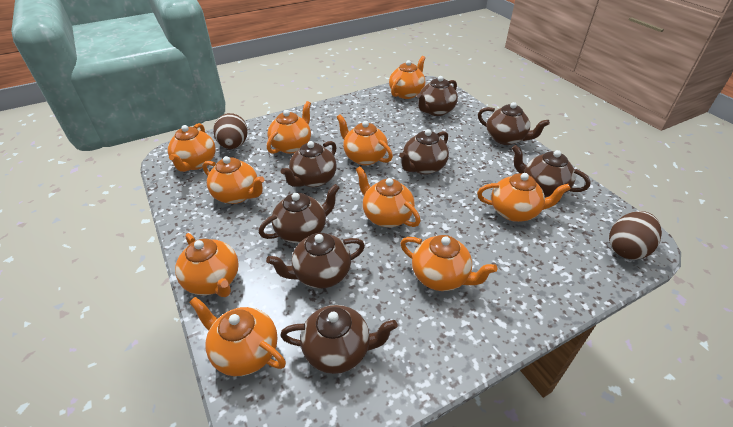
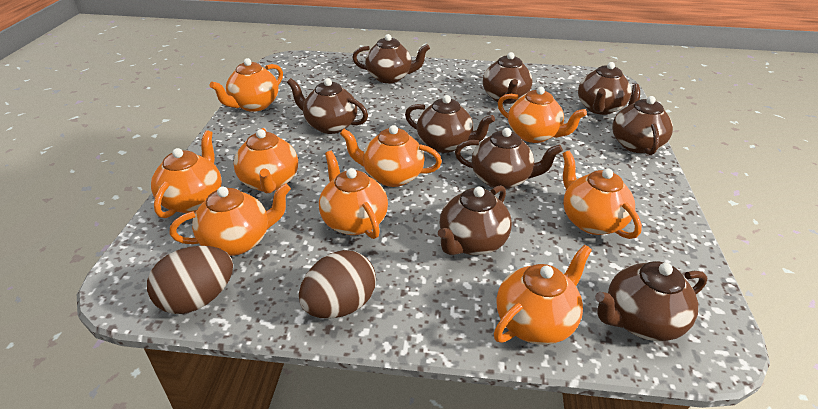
brown teapot: 8 -> 9
orange teapot: 10 -> 9

